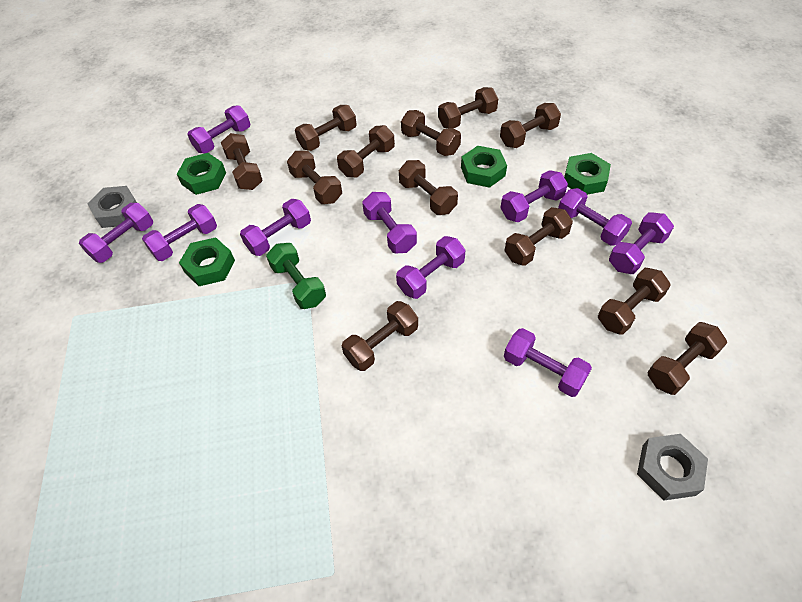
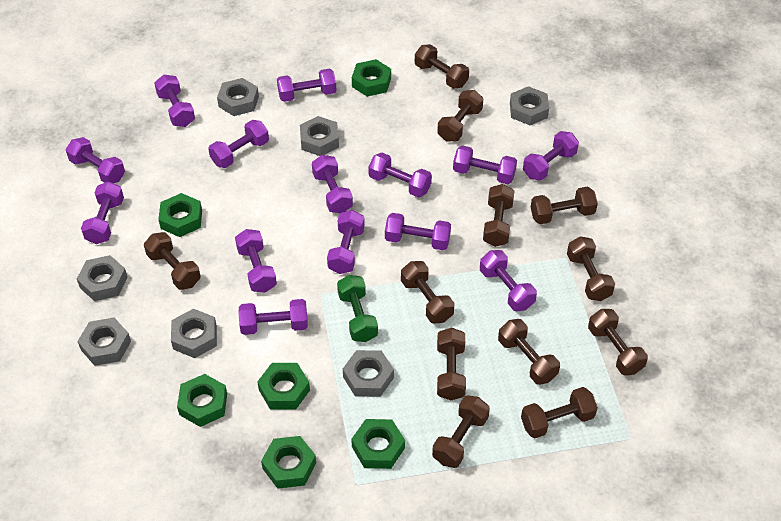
green nut: 4 -> 6
grey nut: 2 -> 7
purple dumbbell: 10 -> 14

